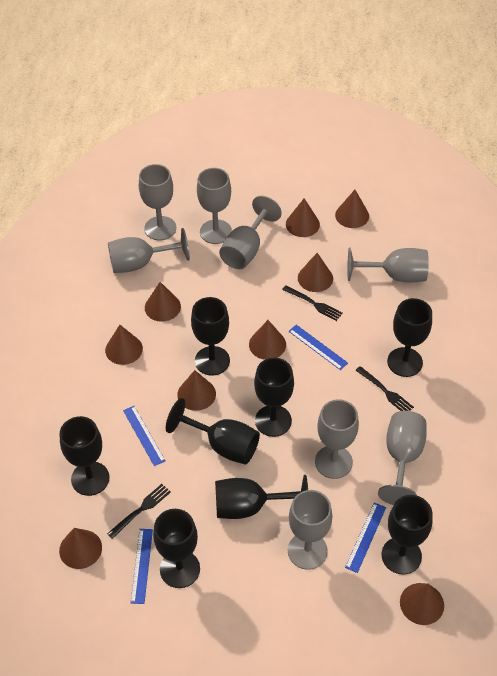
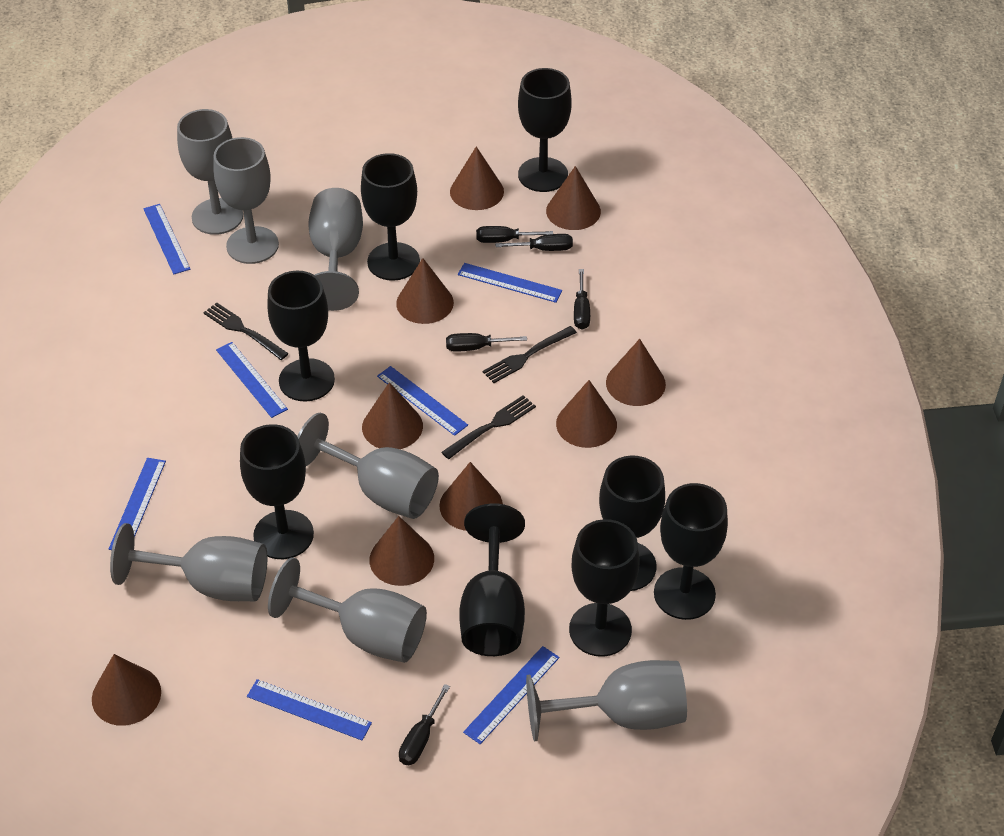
black screwdriver: 0 -> 5
blue ruler: 4 -> 7
grey goblet: 8 -> 7

